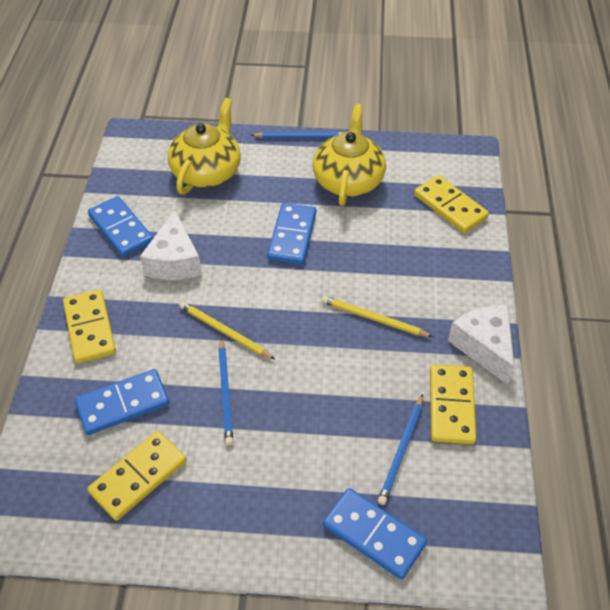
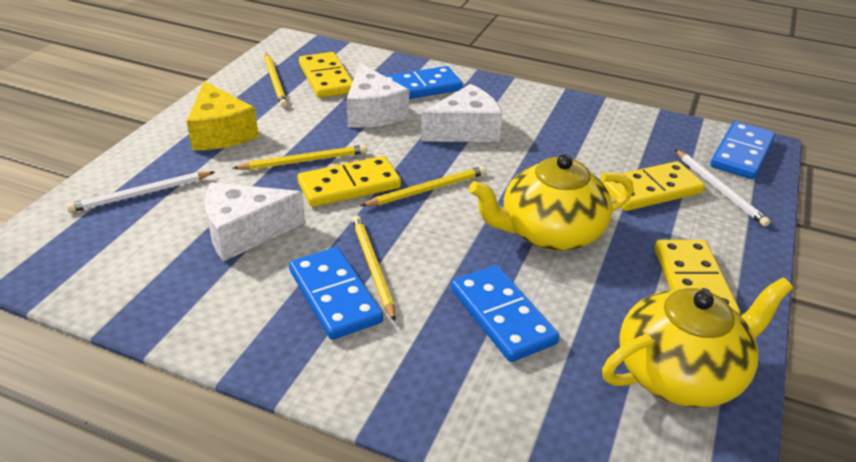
blue pencil: 3 -> 0
white cheese: 2 -> 3
white pencil: 0 -> 2
yellow cheese: 0 -> 1
yellow pencil: 2 -> 4

